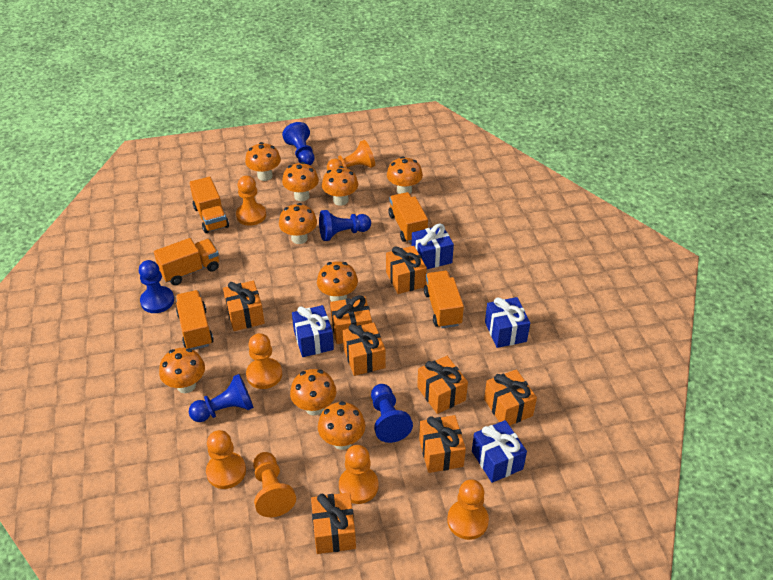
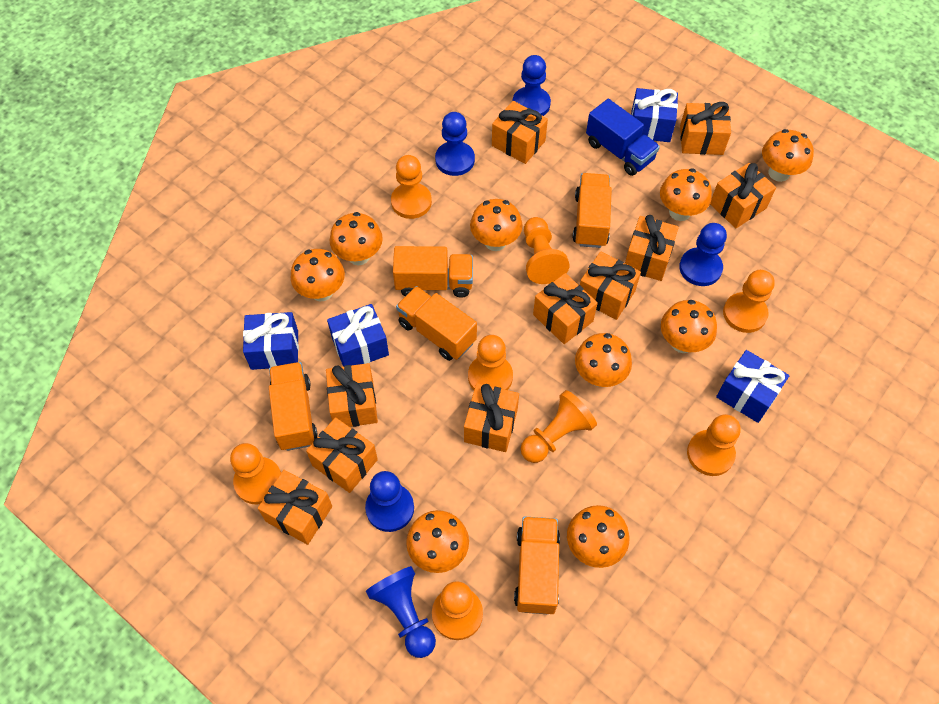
blue truck: 0 -> 1
orange gift: 8 -> 10
orange pawn: 7 -> 8

